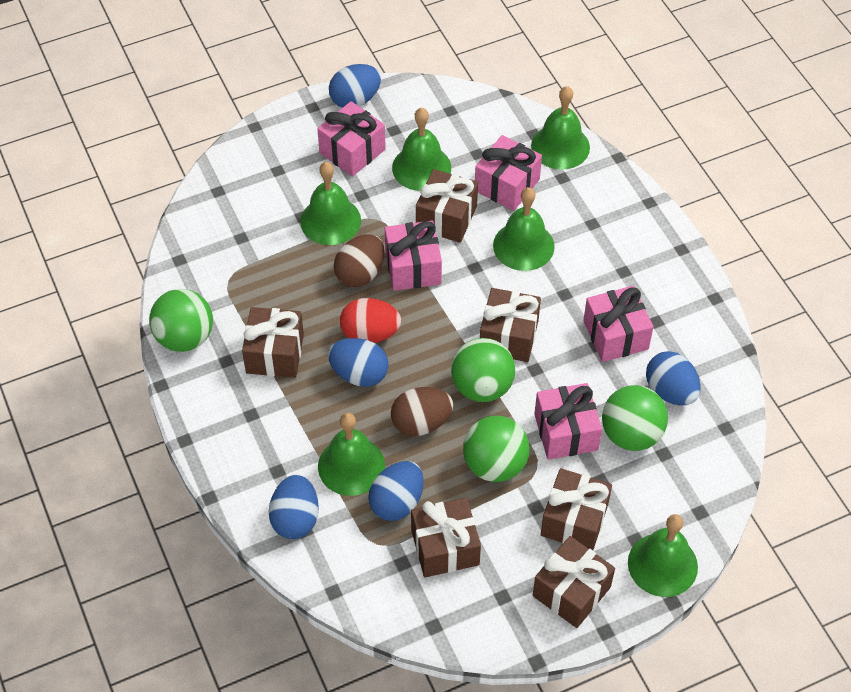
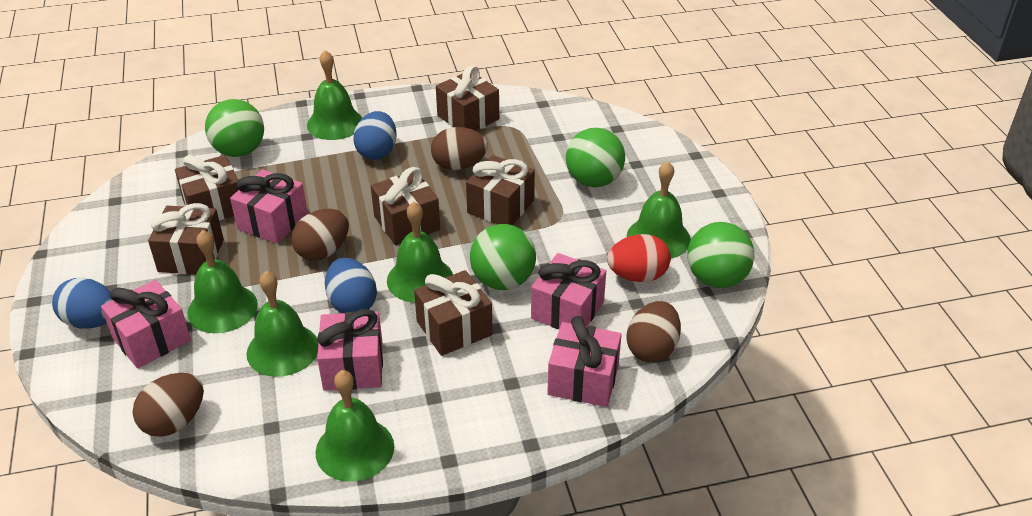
blue egg: 5 -> 3
brown egg: 2 -> 4

